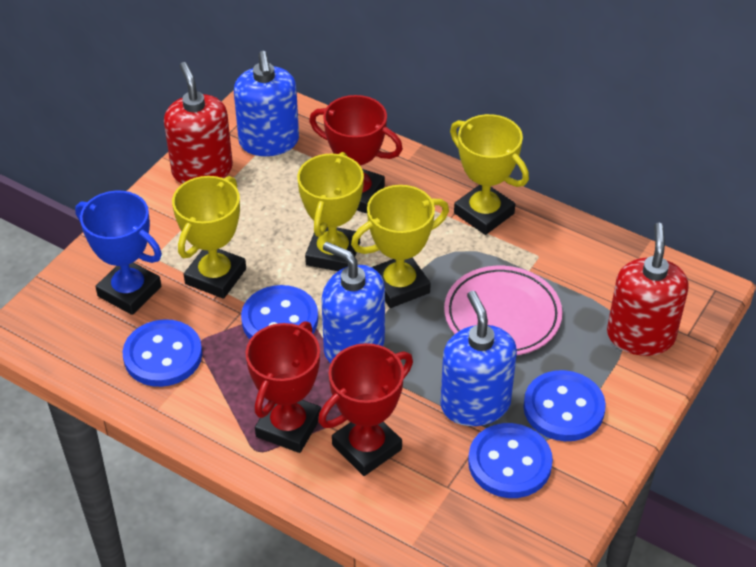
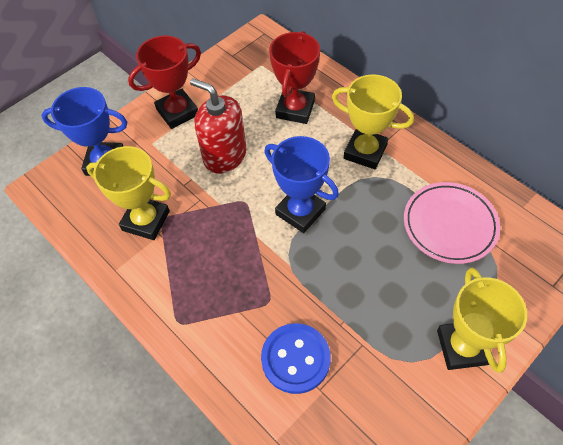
blue button: 4 -> 1
blue soap dispenser: 3 -> 0
blue trophy: 1 -> 2
red soap dispenser: 2 -> 1
red trophy: 3 -> 2
yellow trophy: 4 -> 3

